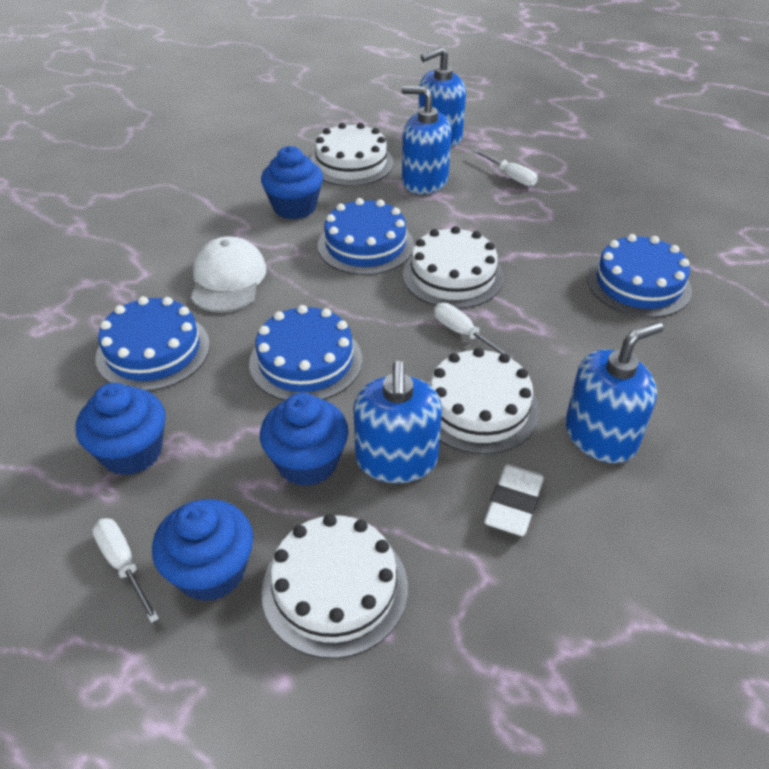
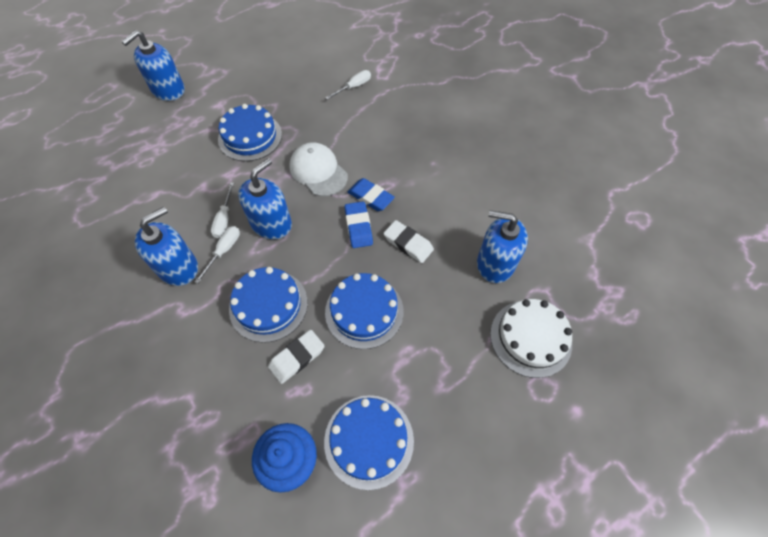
blue cupcake: 4 -> 1
blue eraser: 0 -> 2
white cake: 4 -> 1
white eraser: 1 -> 2

